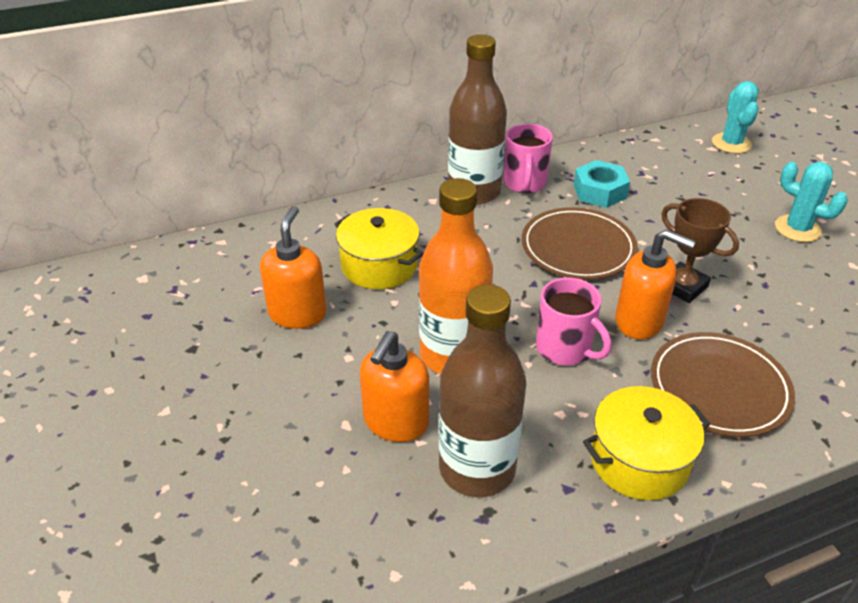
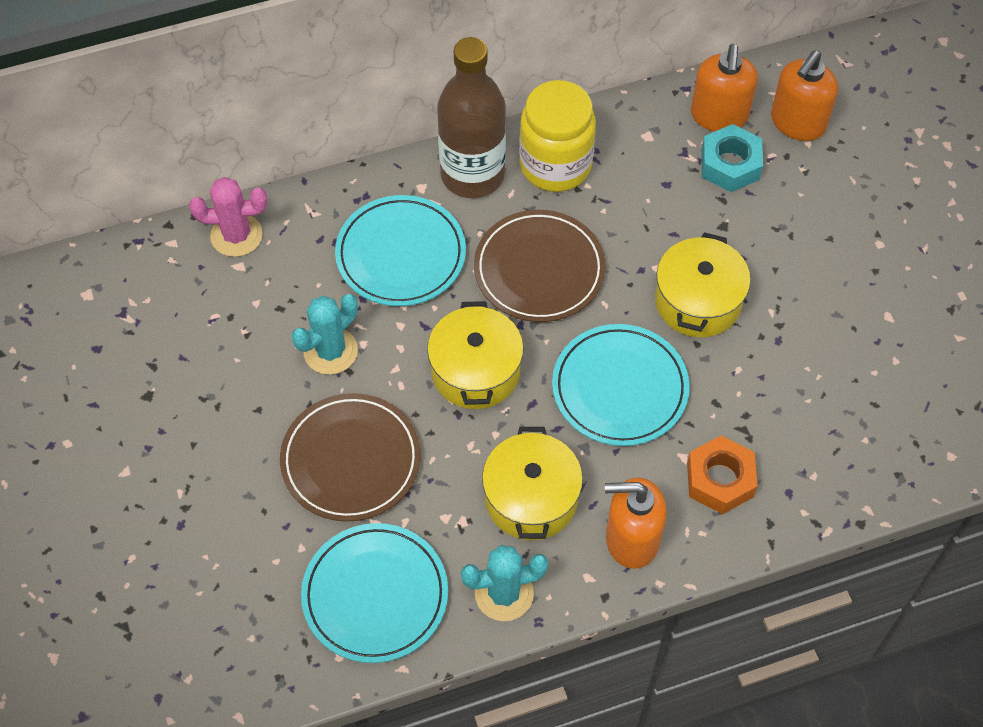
brown bottle: 2 -> 1
brown trophy: 1 -> 0
orange bottle: 1 -> 0
orange nut: 0 -> 1
pink cactus: 0 -> 1
pink mug: 2 -> 0
turquoise plate: 0 -> 3
yellow jar: 0 -> 1
yellow pot: 2 -> 3

